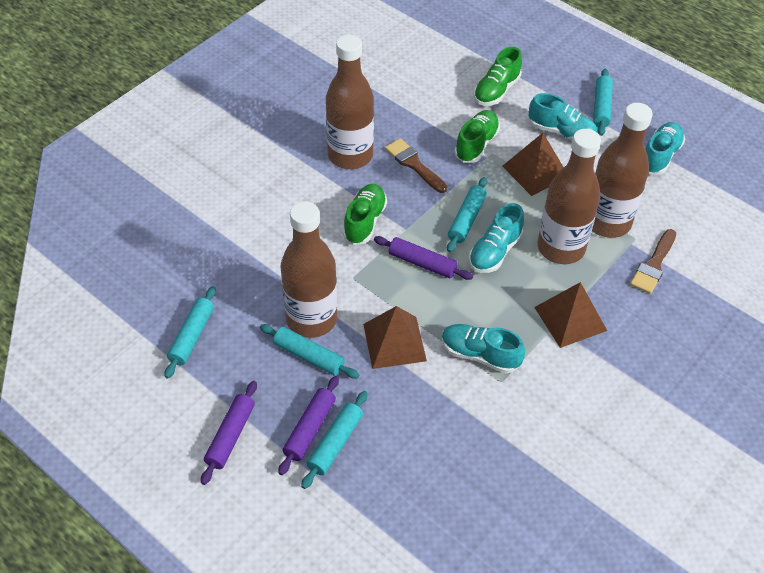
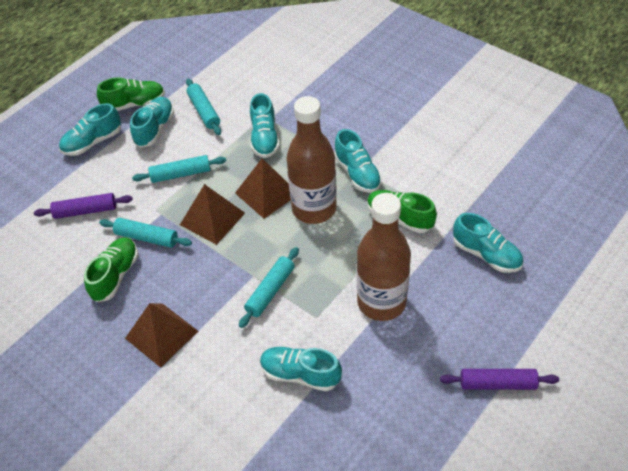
brown bottle: 4 -> 2
brown brush: 2 -> 0
purple rolling pin: 3 -> 2
turquoise rolling pin: 5 -> 4
turquoise shoe: 4 -> 6

